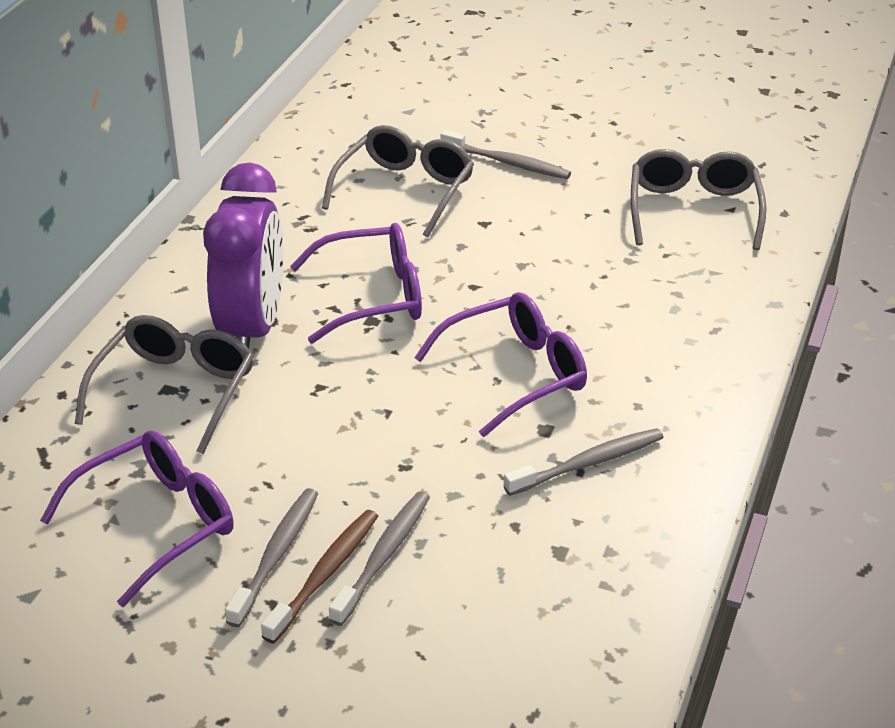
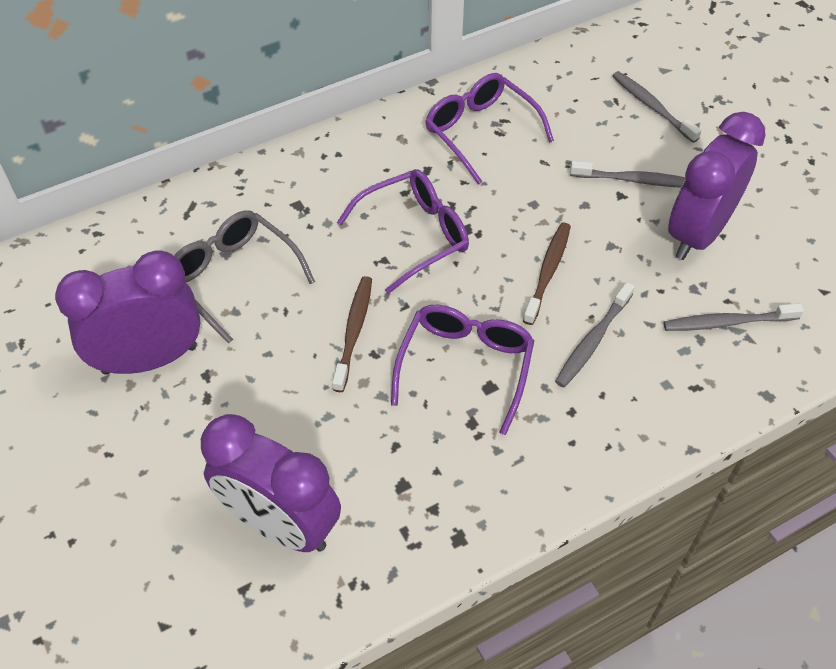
brown toothbrush: 1 -> 2
grey glasses: 3 -> 1
purple clock: 1 -> 3

